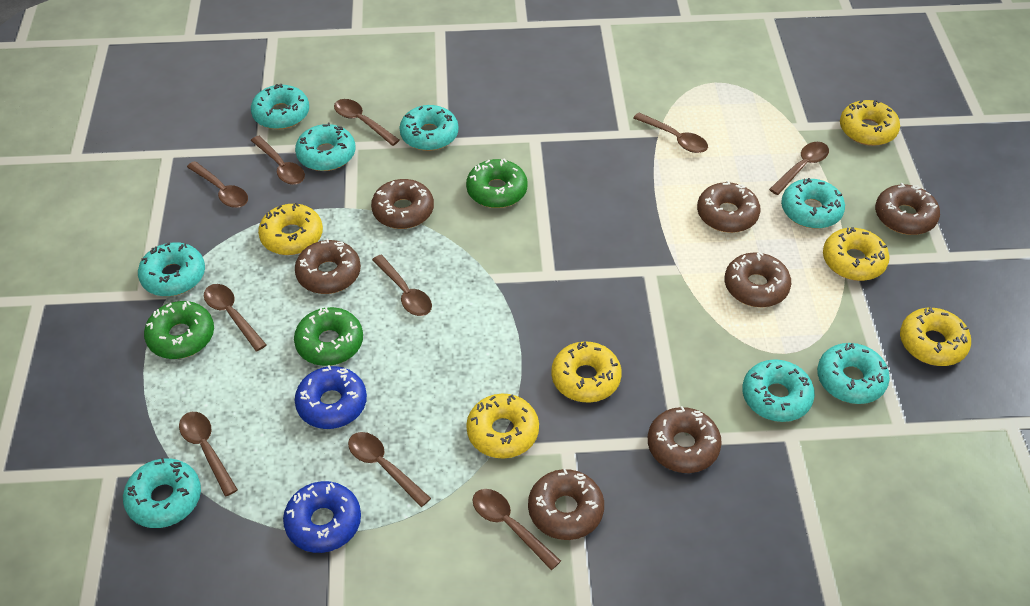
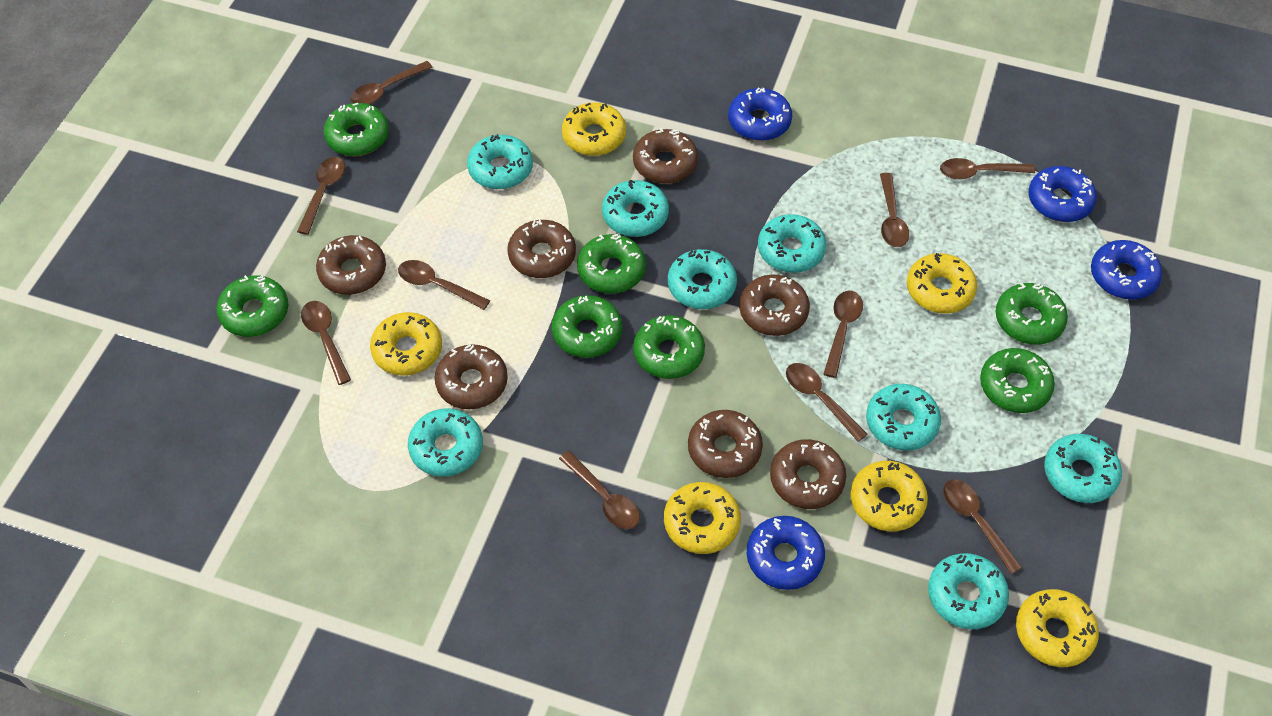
blue donut: 2 -> 4
green donut: 3 -> 7

